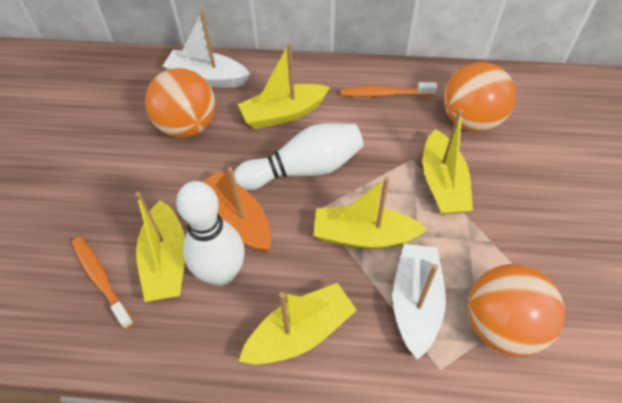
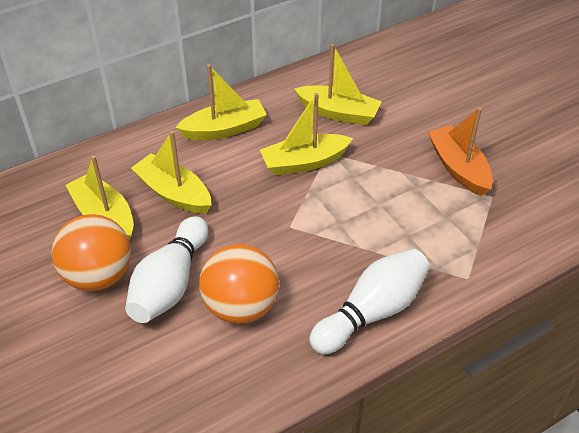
orange ball: 3 -> 2
orange toothbrush: 2 -> 0
white boat: 2 -> 0

